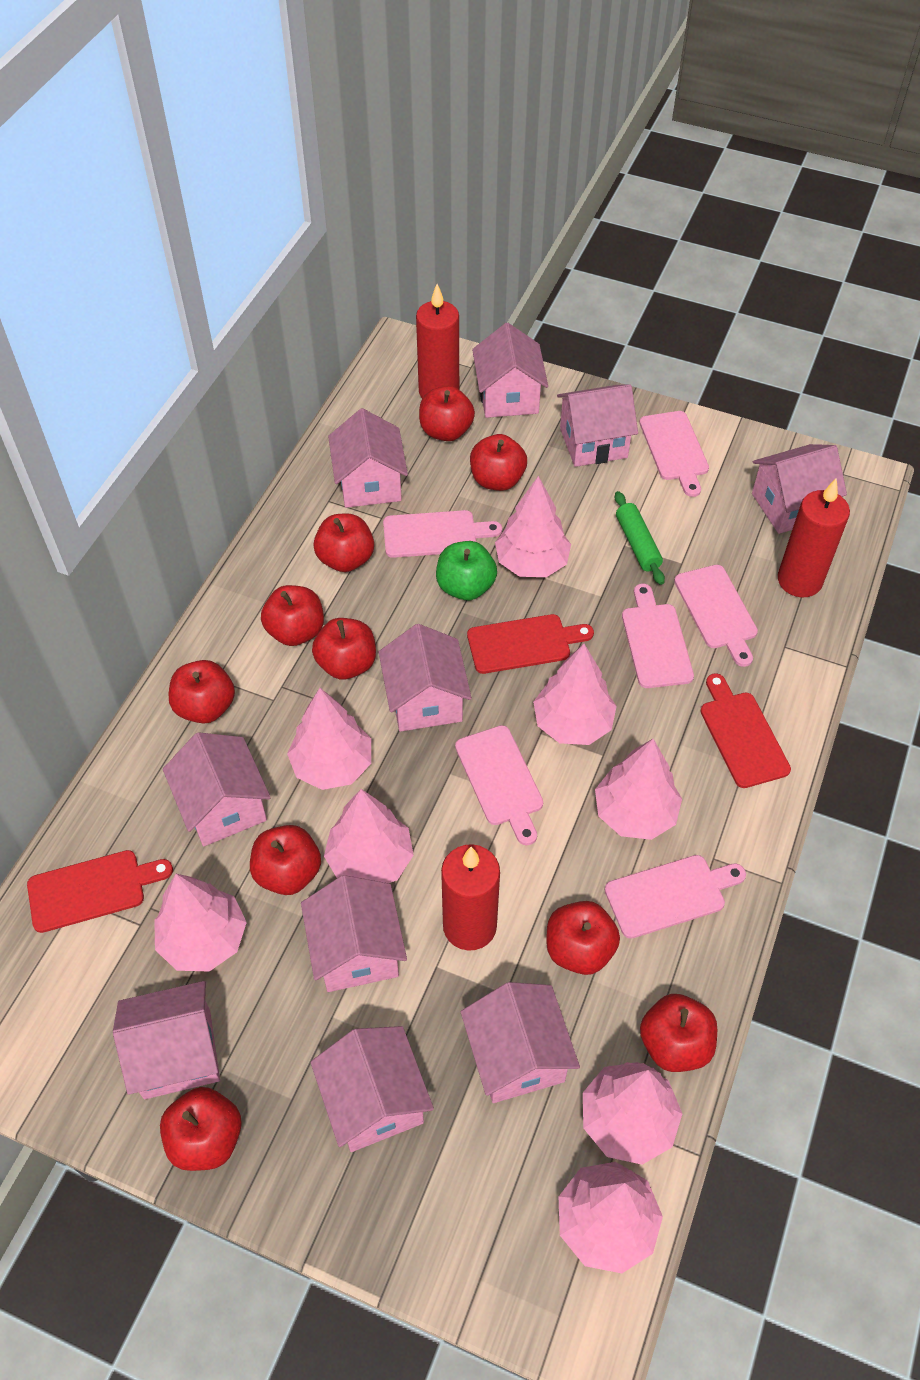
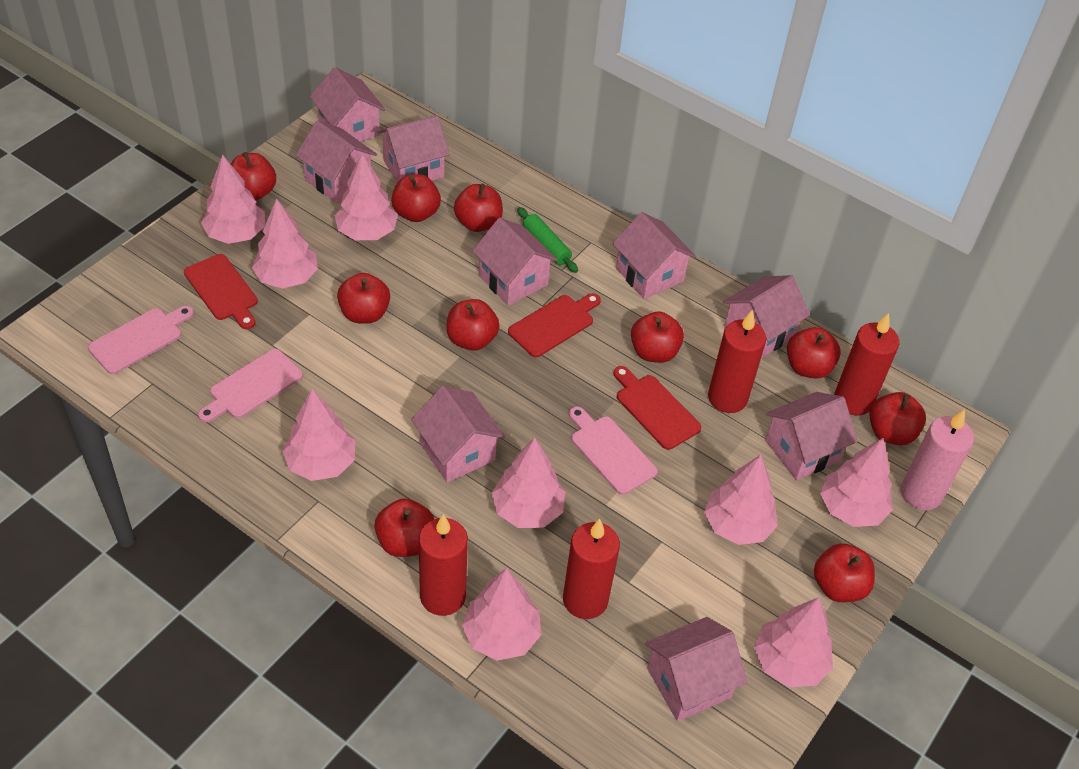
green apple: 1 -> 0
pink candle: 0 -> 1
pink cutting board: 6 -> 3
pink house: 10 -> 9
pink tree: 8 -> 9
red candle: 3 -> 4

